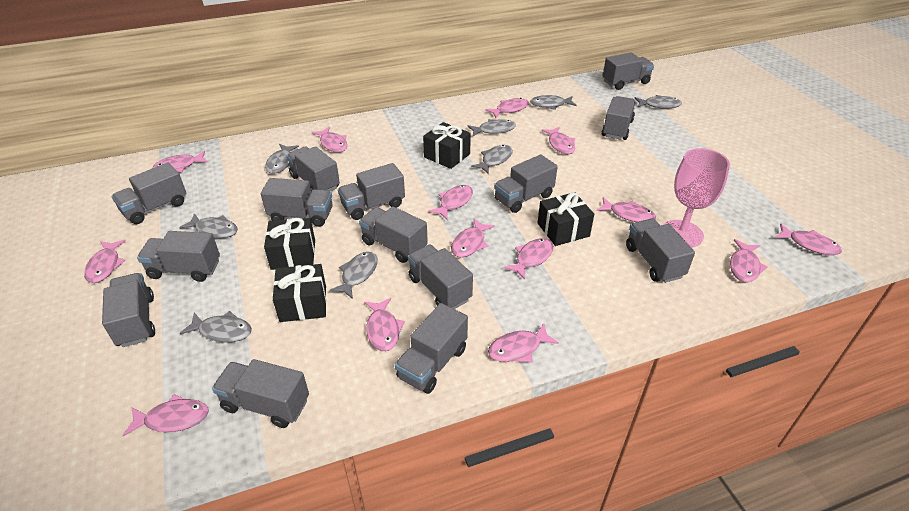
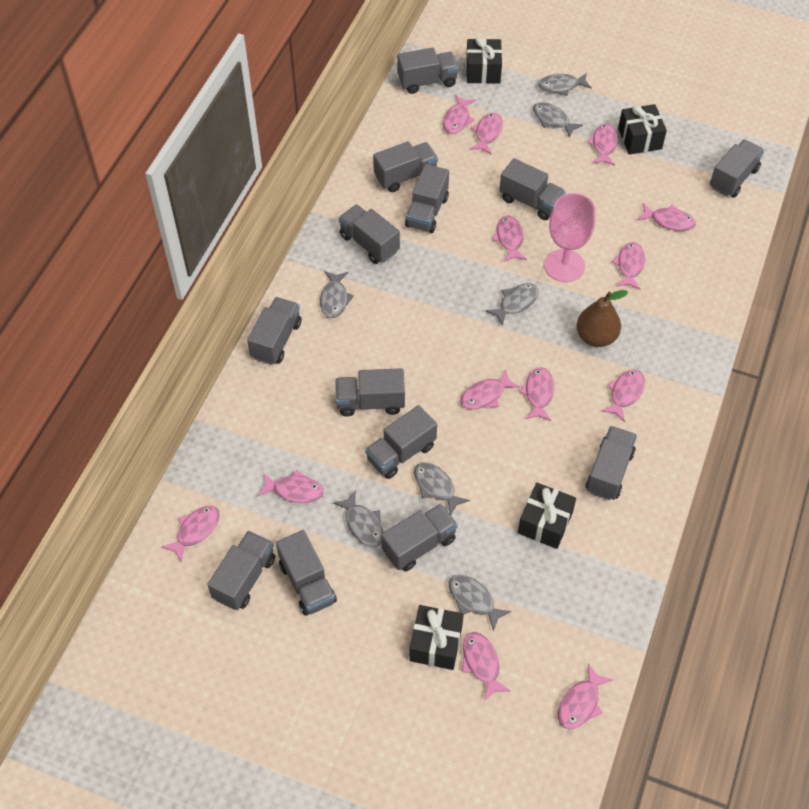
brown pear: 0 -> 1
grey fish: 8 -> 7
grey truck: 14 -> 13
pink fish: 14 -> 13

